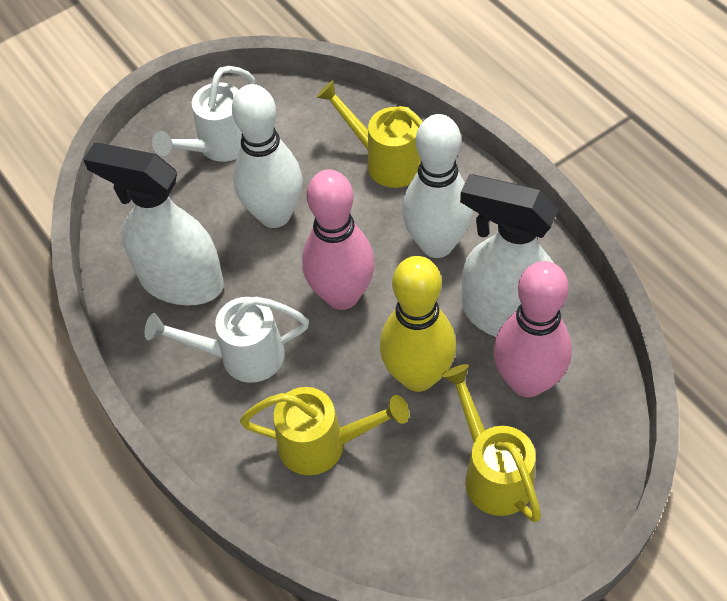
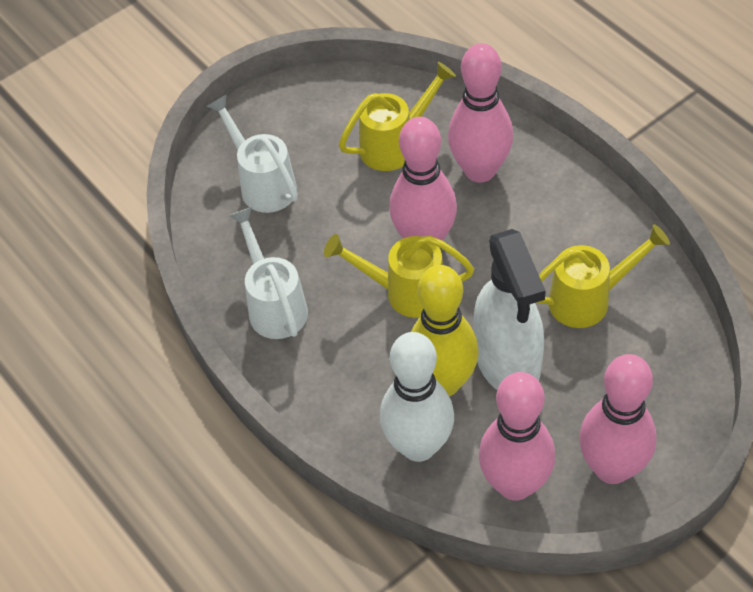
pink bowling pin: 2 -> 4
white bowling pin: 2 -> 1
white spray bottle: 2 -> 1

